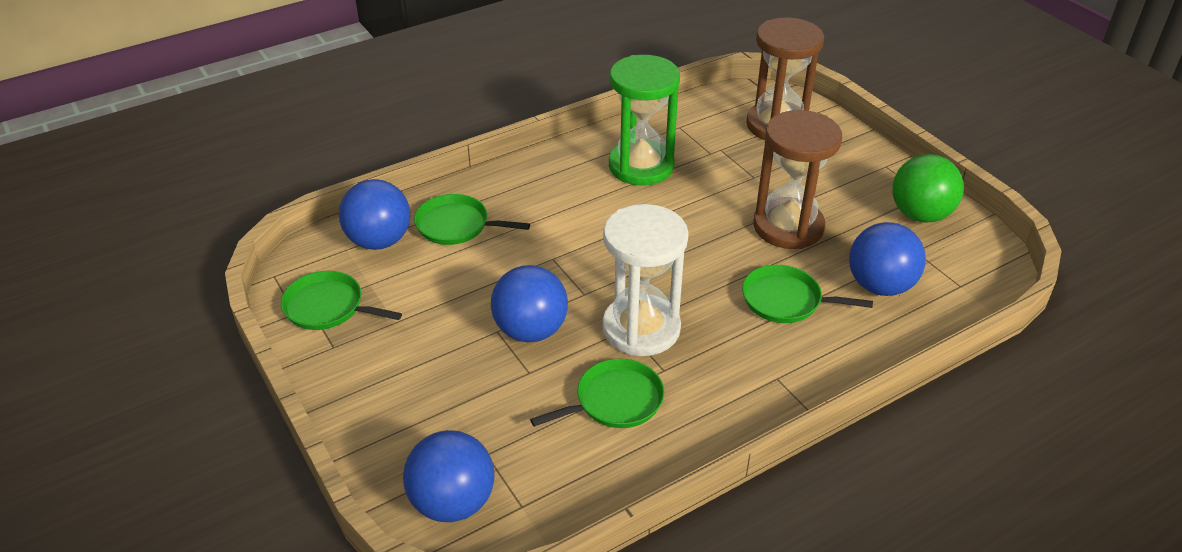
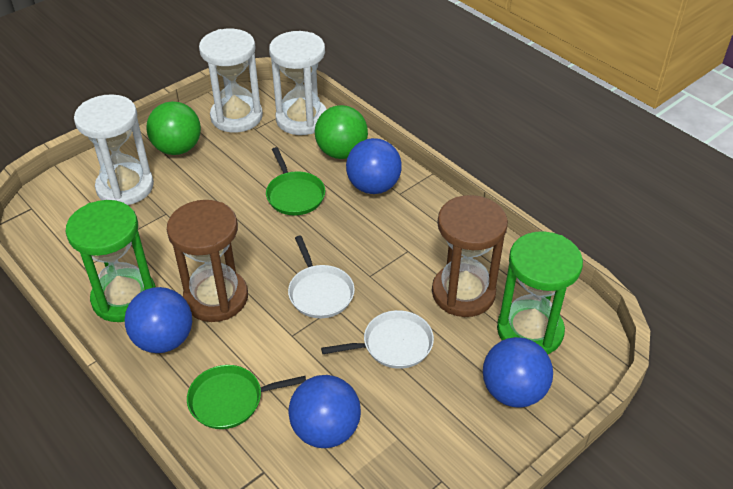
green ball: 1 -> 2
green hourglass: 1 -> 2
green pan: 4 -> 2
white hourglass: 1 -> 3
white pan: 0 -> 2

